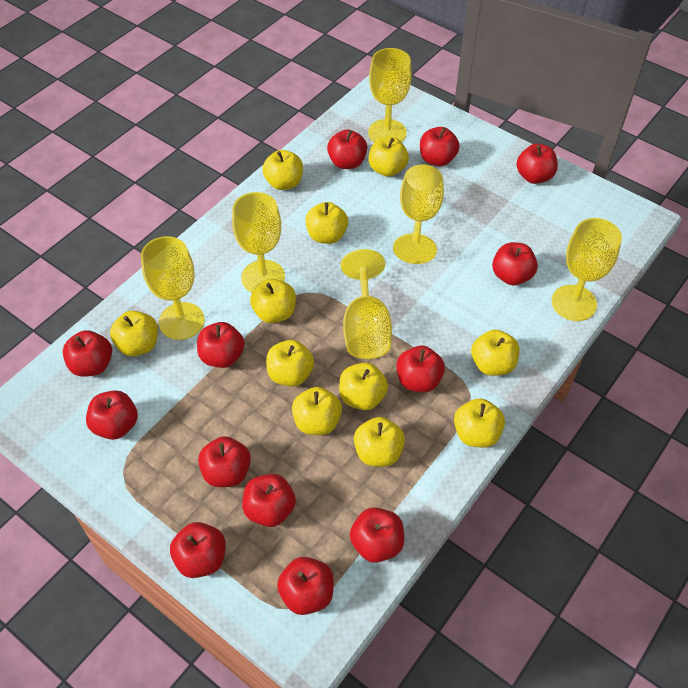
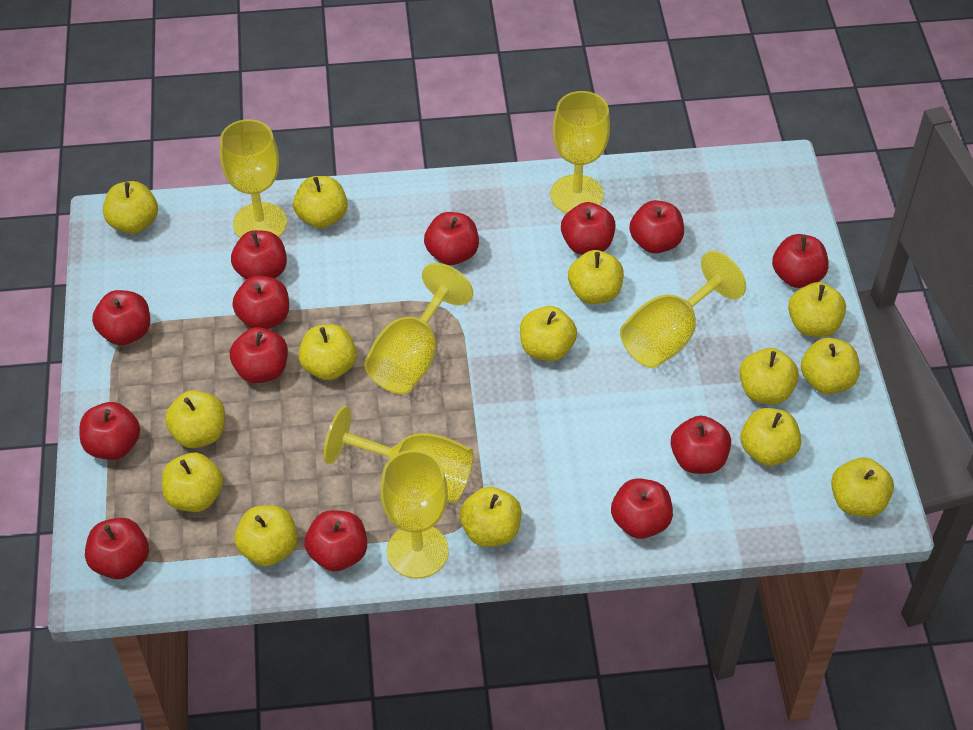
yellow apple: 11 -> 14

